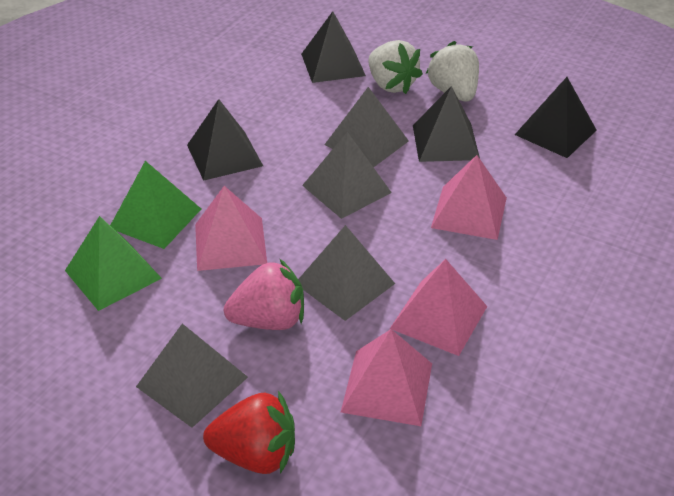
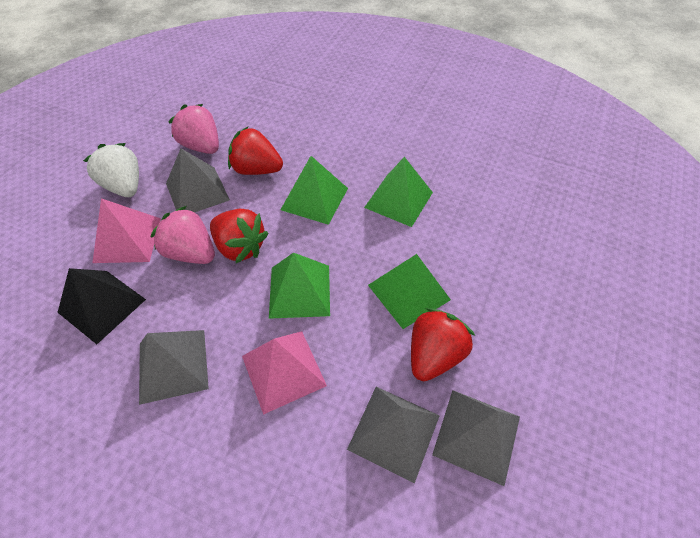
black pyramid: 4 -> 1
green pyramid: 2 -> 4
pink pyramid: 4 -> 2
pink strawberry: 1 -> 2
red strawberry: 1 -> 3
white strawberry: 2 -> 1

